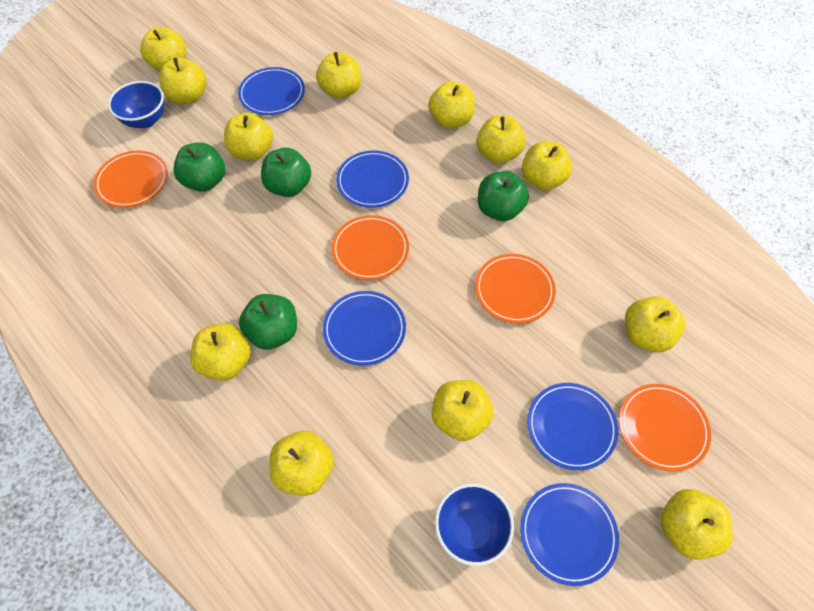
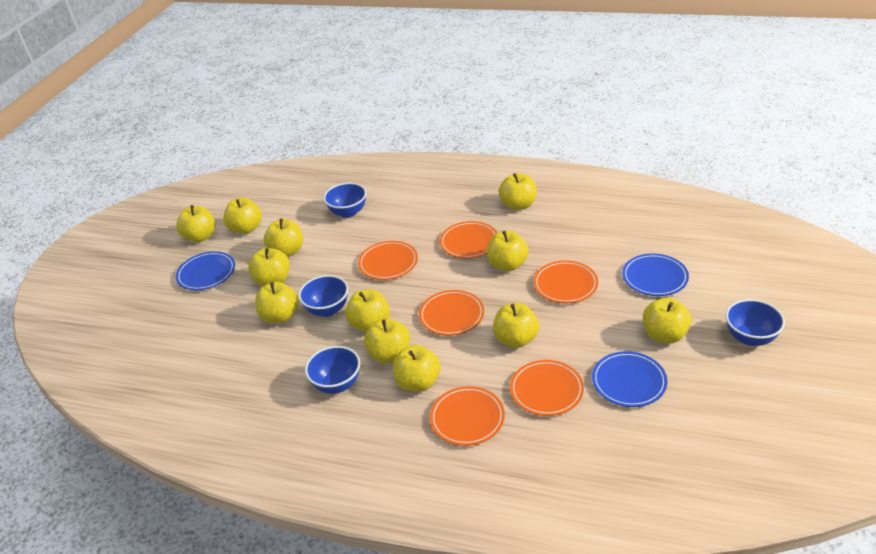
blue bowl: 2 -> 4
blue plate: 5 -> 3
green apple: 4 -> 0
orange plate: 4 -> 6

